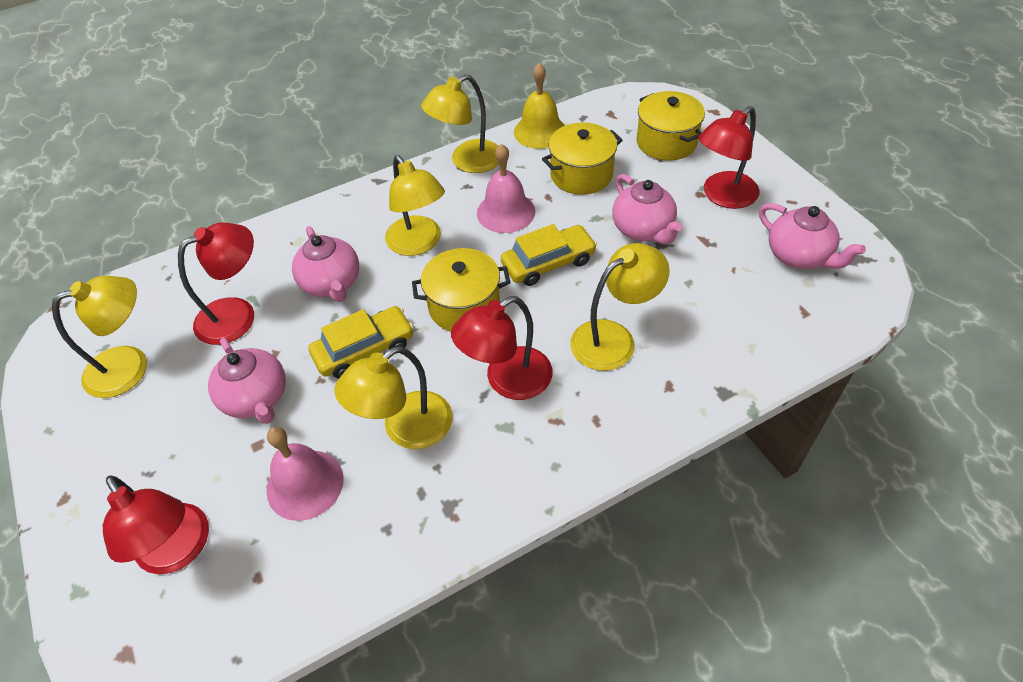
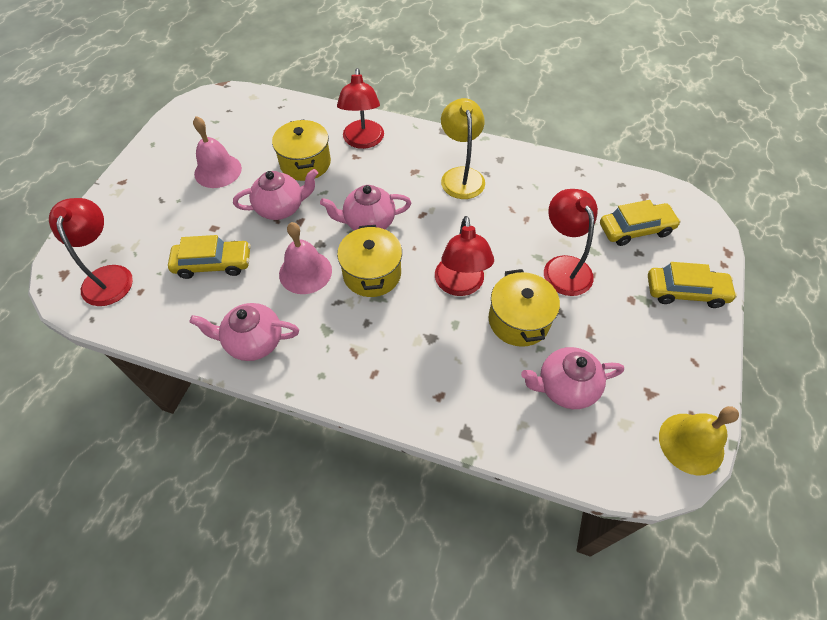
yellow car: 2 -> 3
yellow lamp: 5 -> 1

